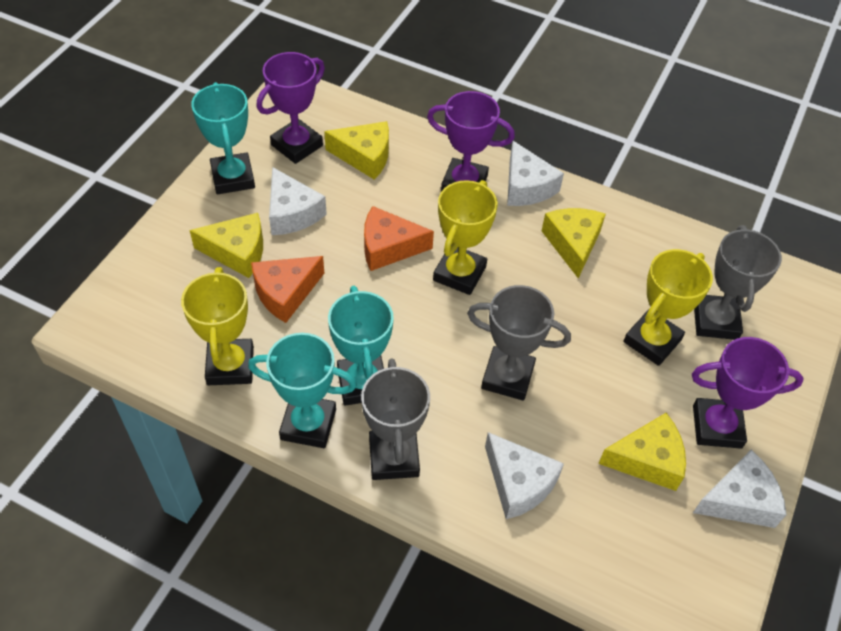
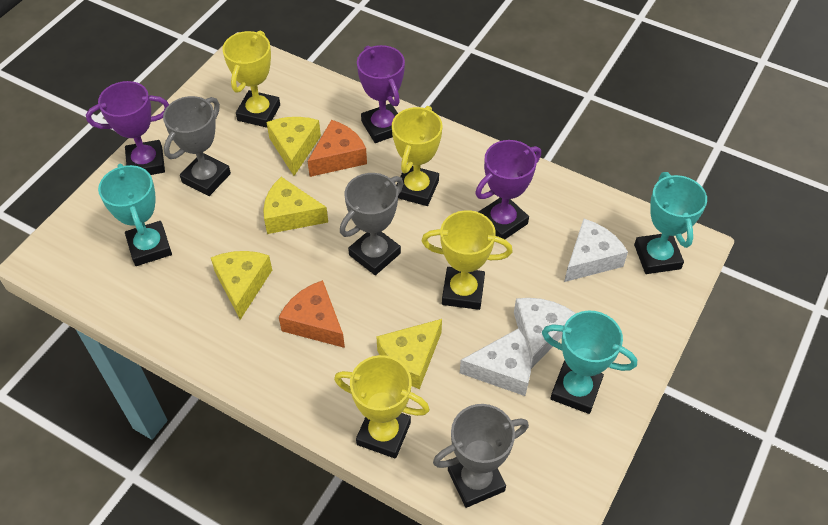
white cheese: 4 -> 3
yellow trophy: 3 -> 4

